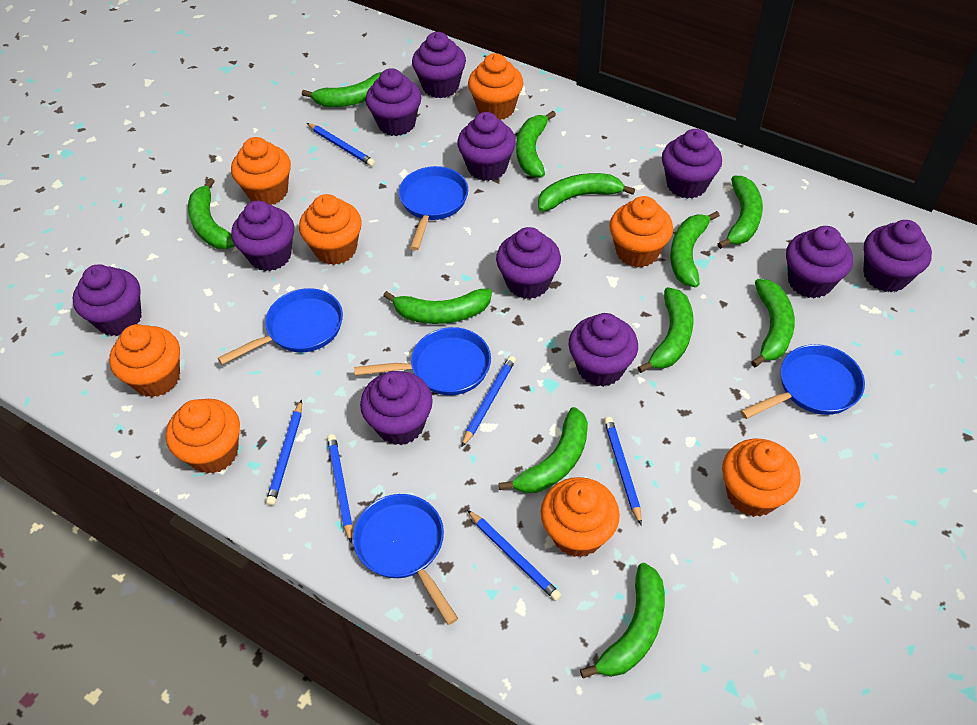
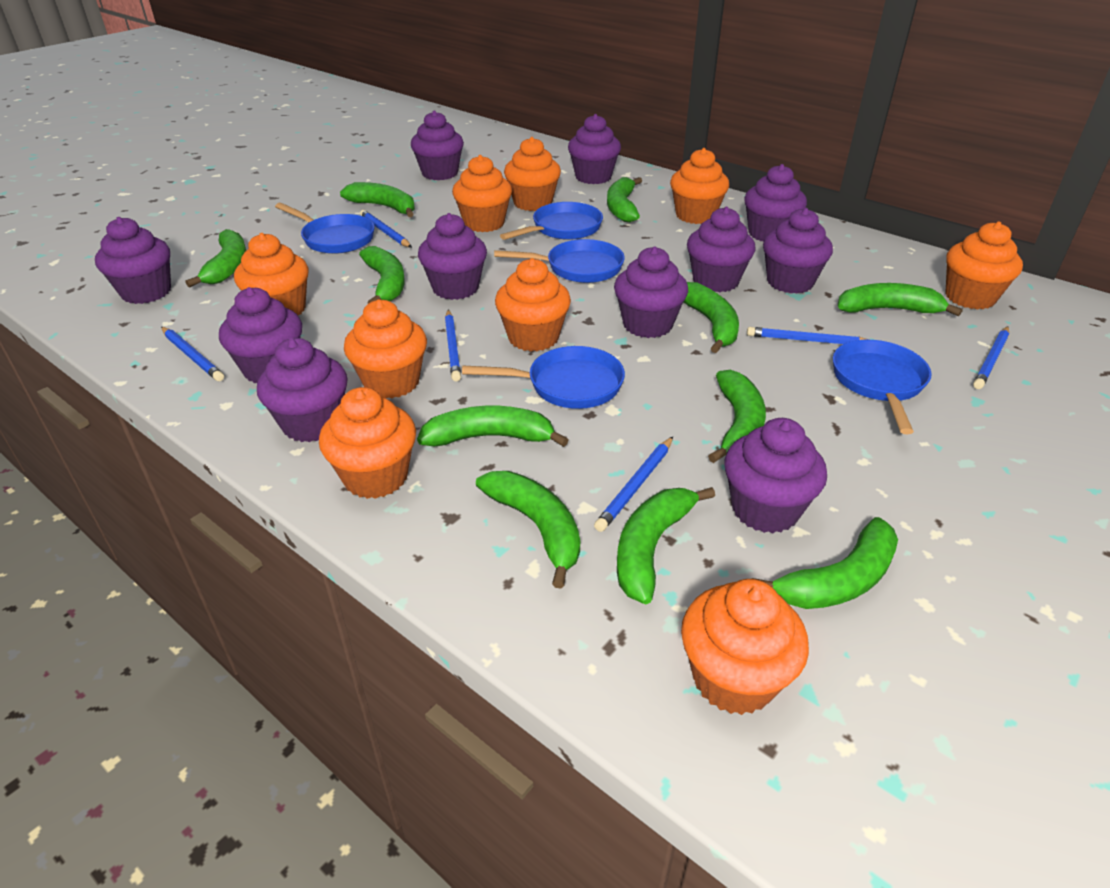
orange cupcake: 8 -> 9

